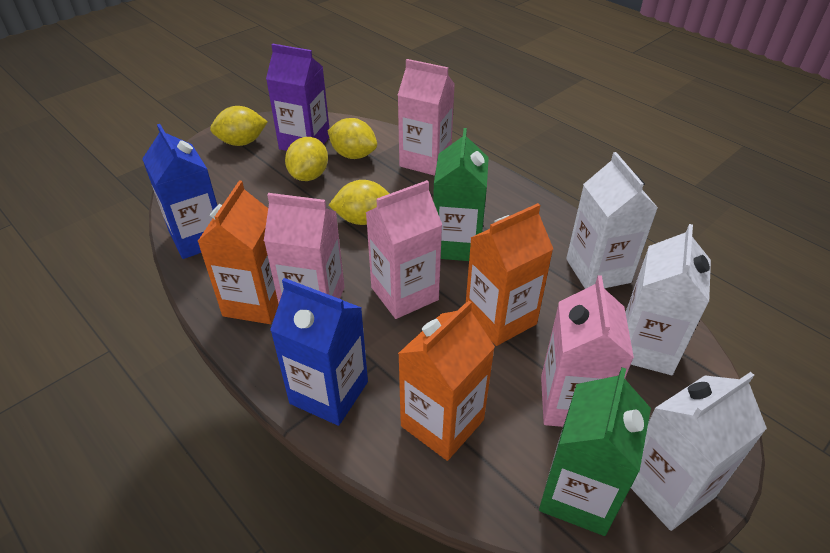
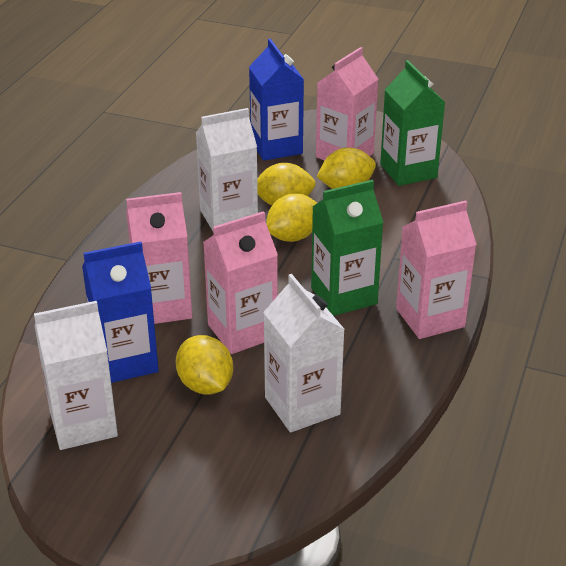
orange carton: 3 -> 0
purple carton: 1 -> 0

